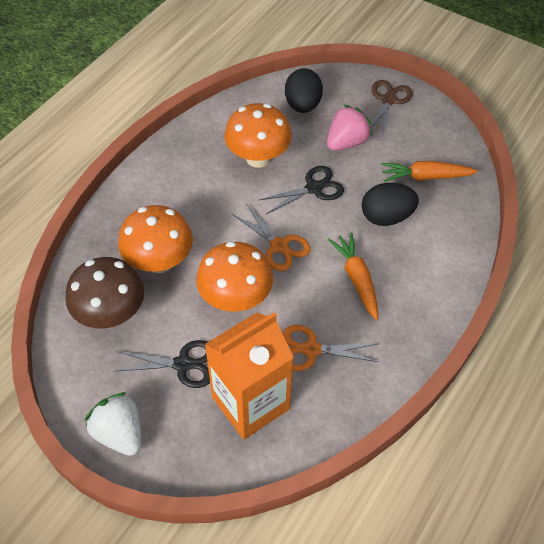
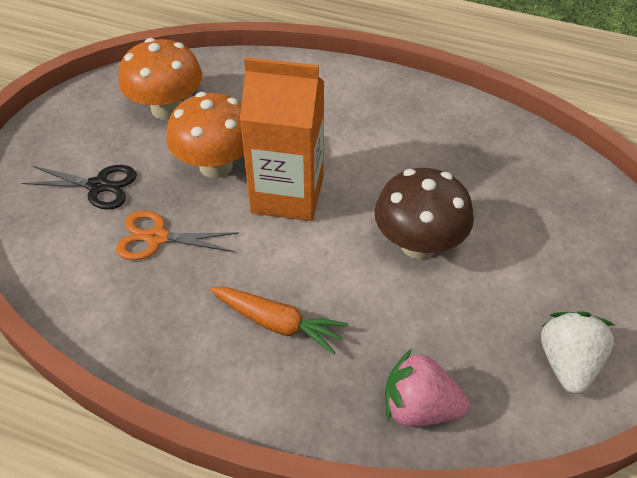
black egg: 2 -> 0
black scissors: 2 -> 1
brown scissors: 1 -> 0
orange carrot: 2 -> 1
orange mushroom: 3 -> 2
orange scissors: 2 -> 1

